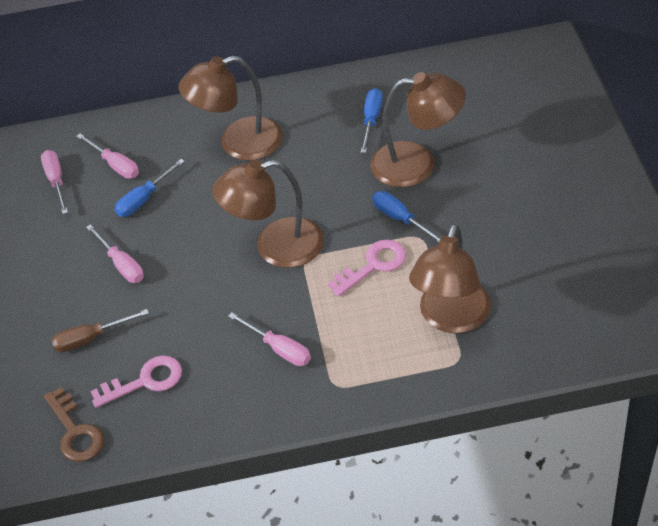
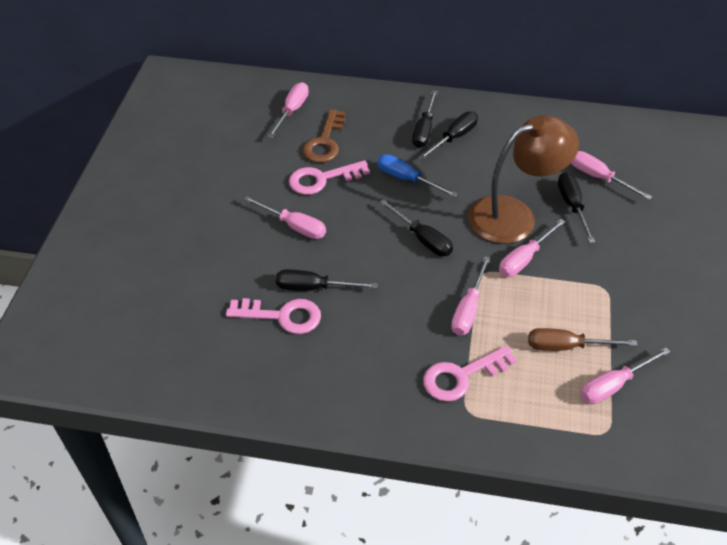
black screwdriver: 0 -> 5
blue screwdriver: 3 -> 1
brown lamp: 4 -> 1
pink key: 2 -> 3
pink screwdriver: 4 -> 6

